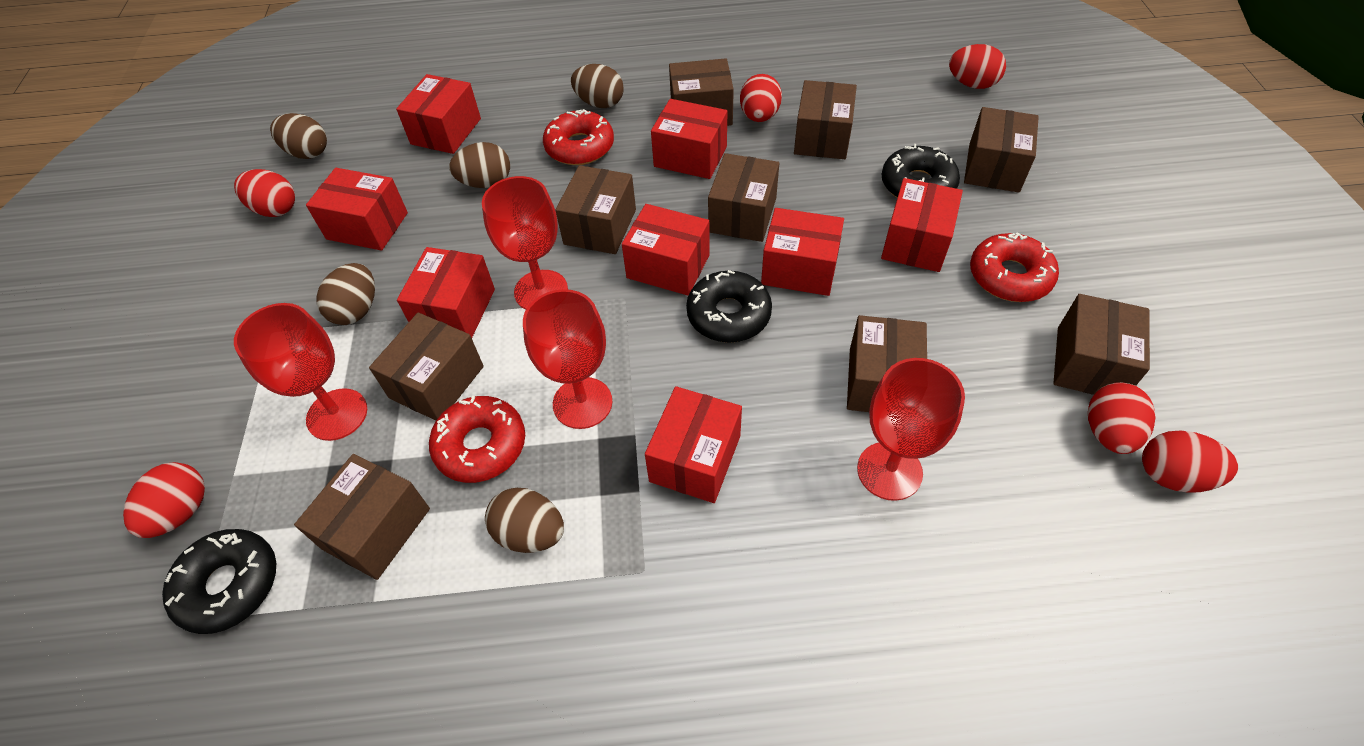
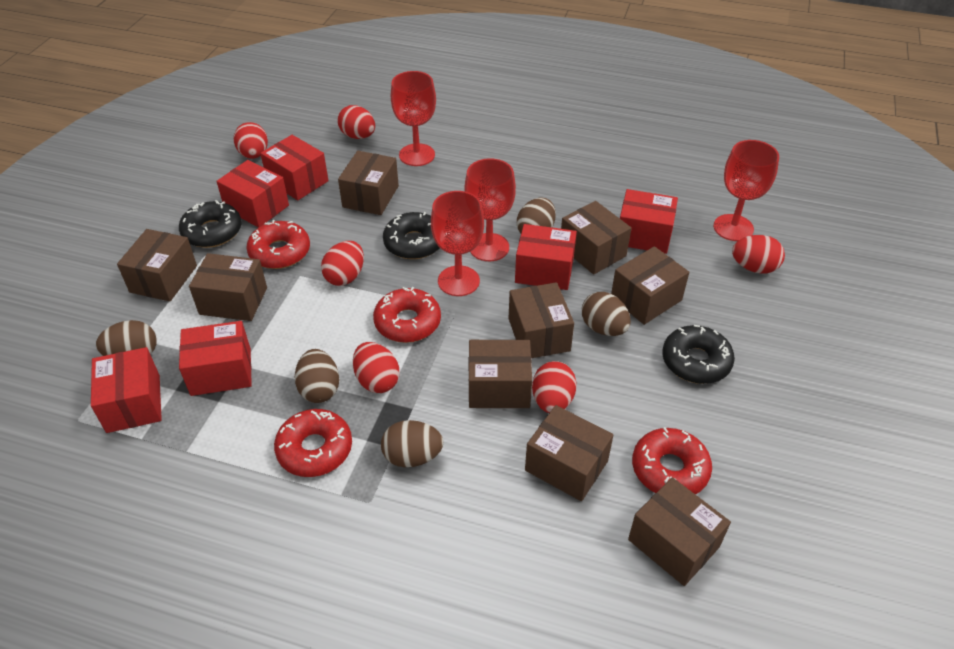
red box: 8 -> 6
red donut: 3 -> 4

